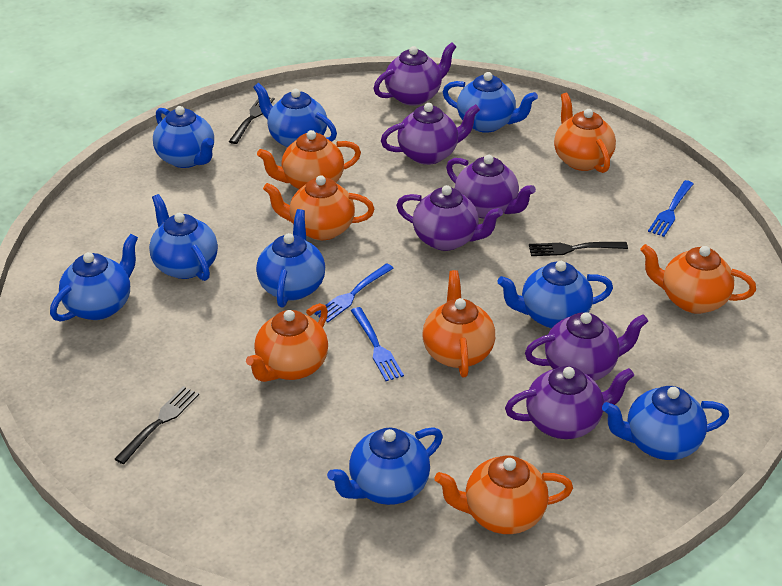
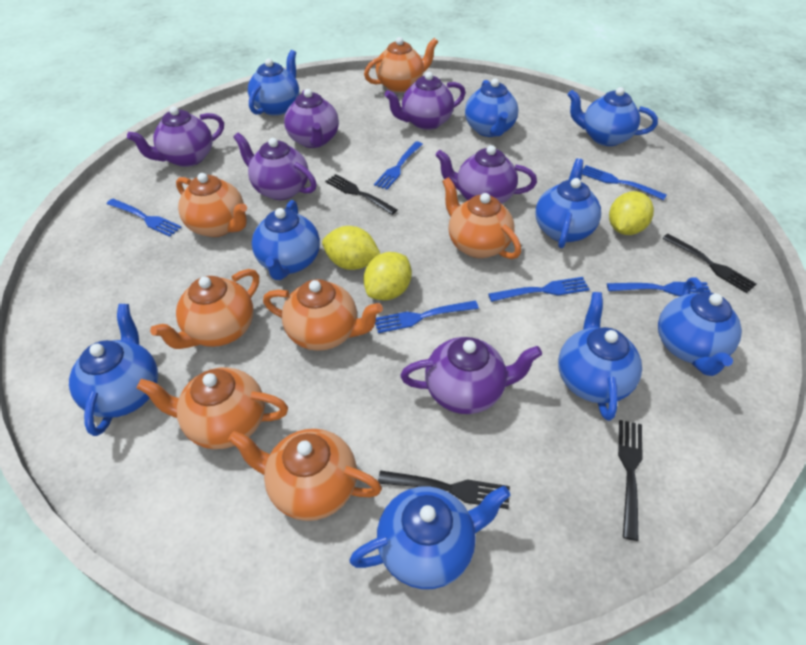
black fork: 3 -> 4
blue fork: 3 -> 6
yellow lemon: 0 -> 3

